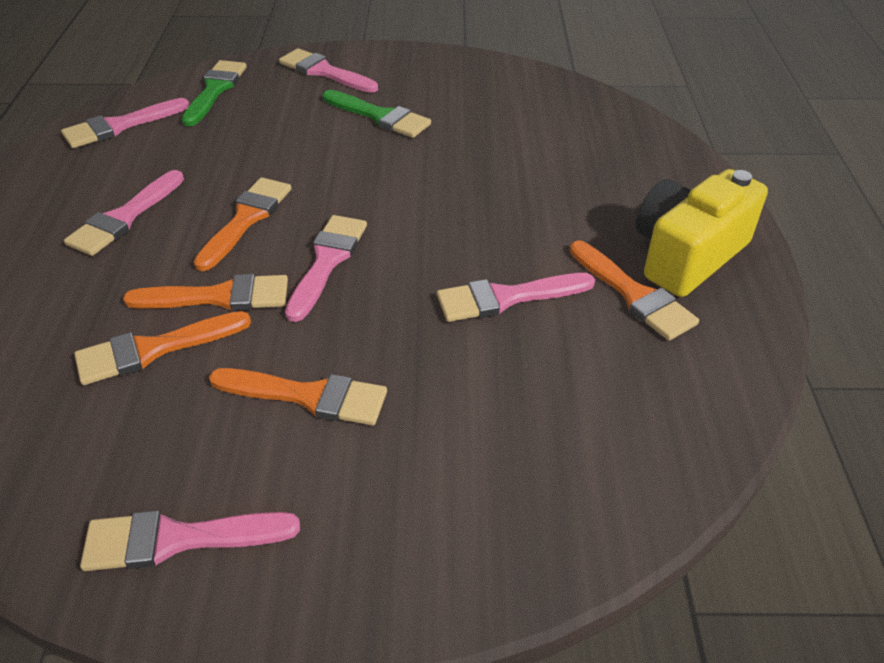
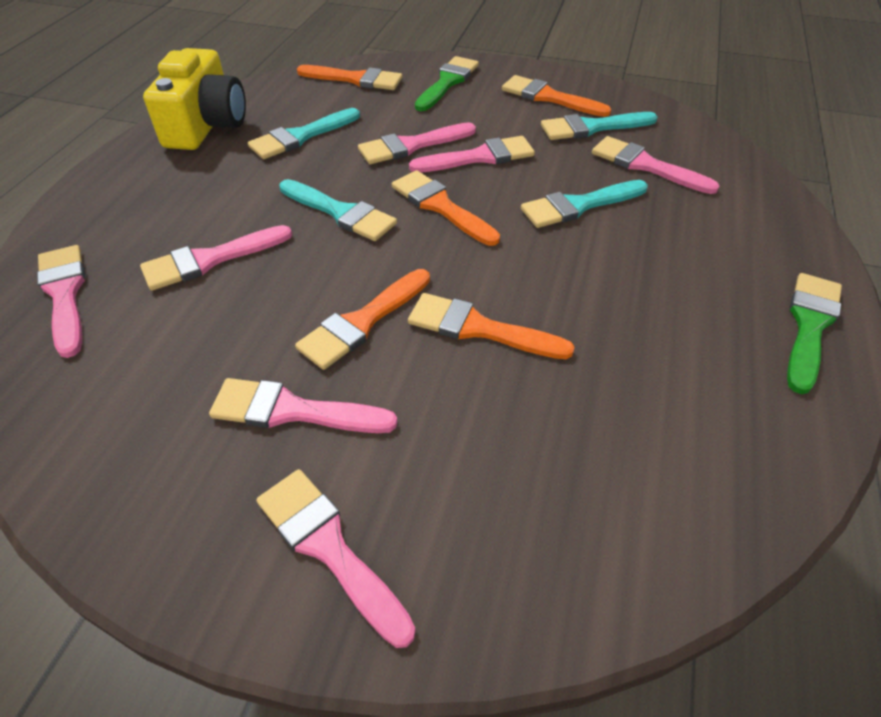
pink brush: 6 -> 7
turquoise brush: 0 -> 4

